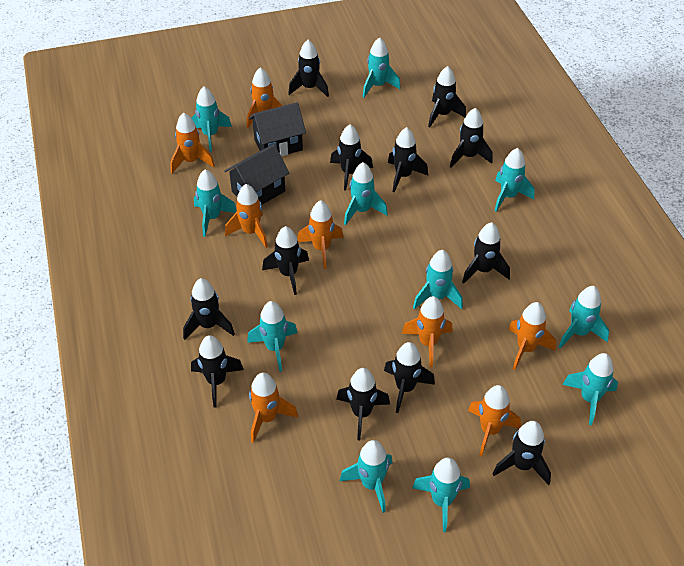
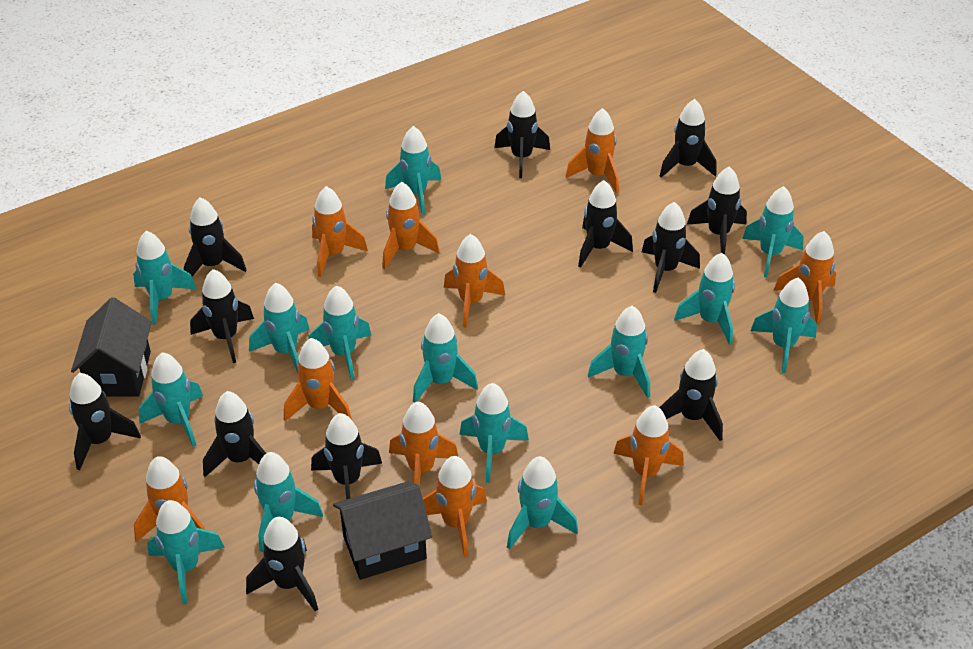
orange rocket: 8 -> 10
turquoise rocket: 11 -> 14

